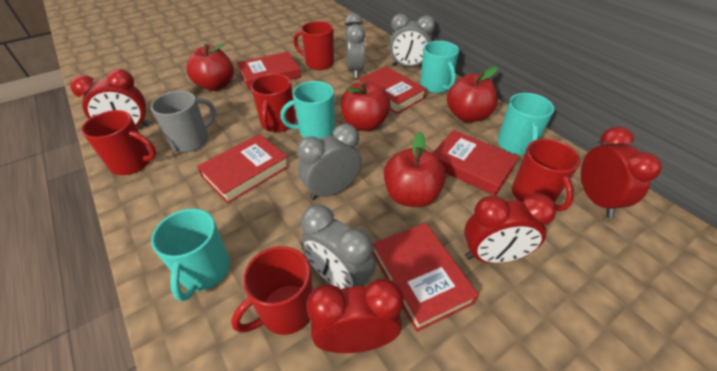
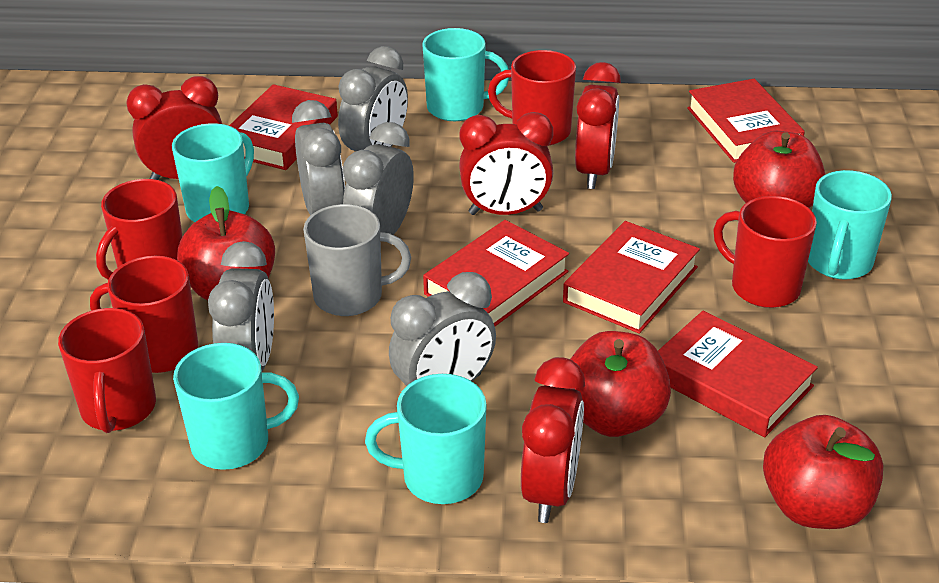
grey clock: 4 -> 5
turquoise mug: 4 -> 5

